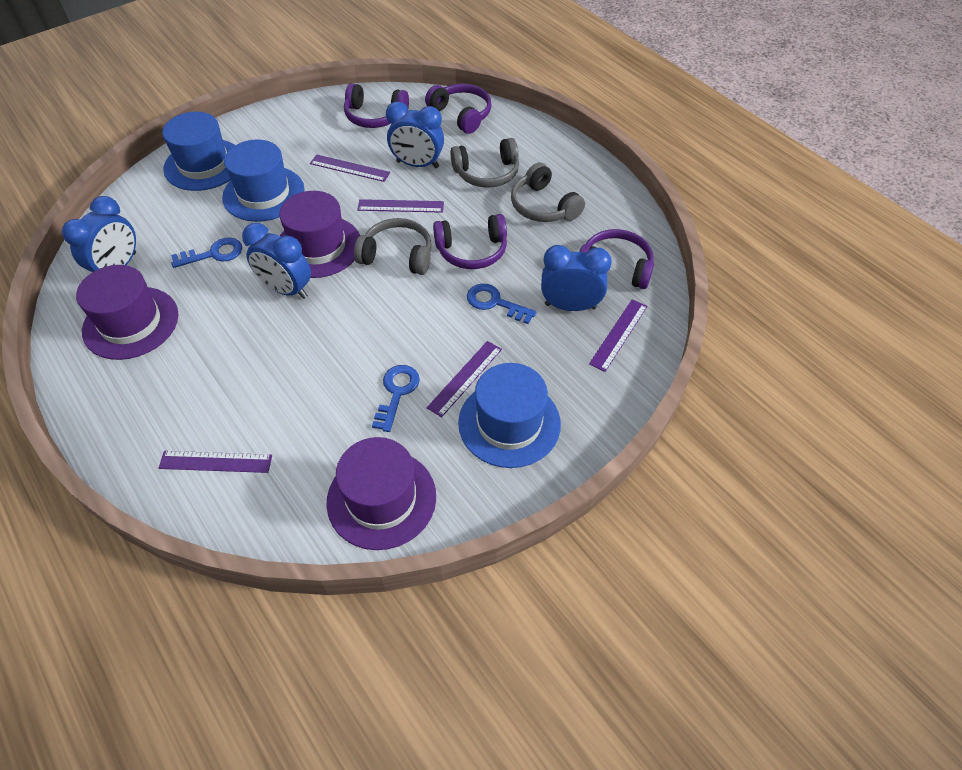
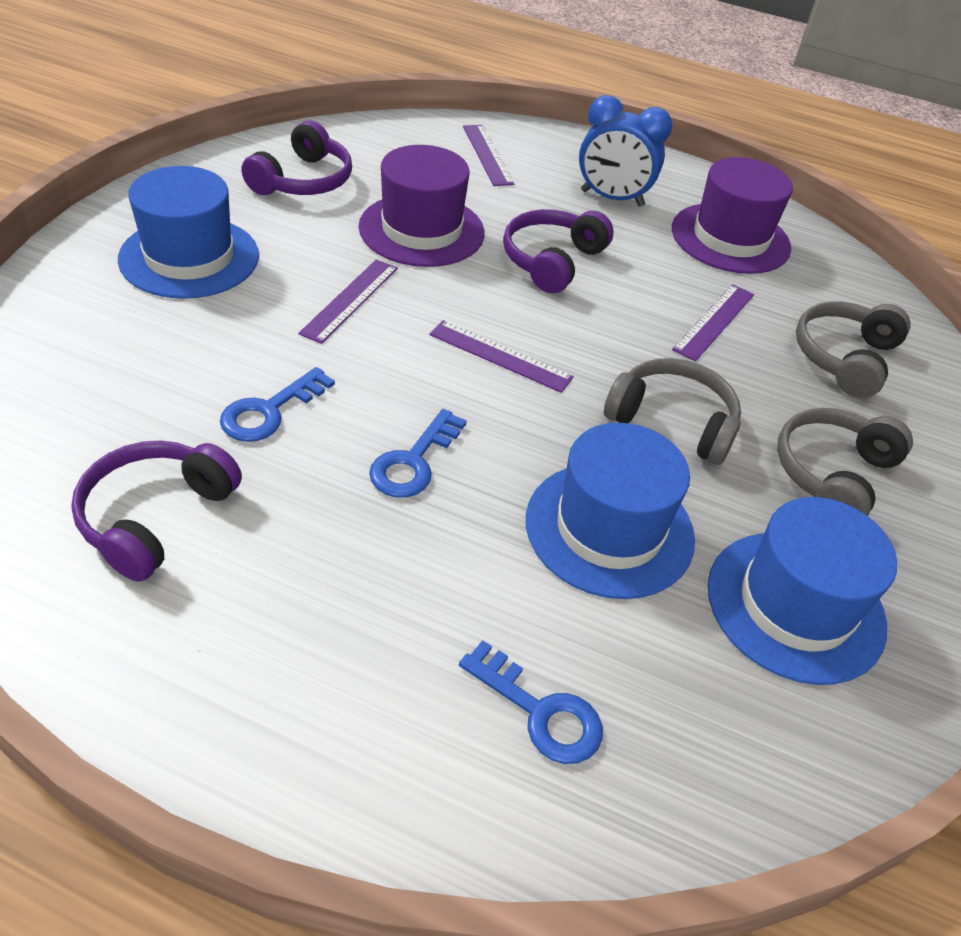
blue clock: 4 -> 1
purple hat: 3 -> 2
purple headphones: 4 -> 3
purple ruler: 5 -> 4

